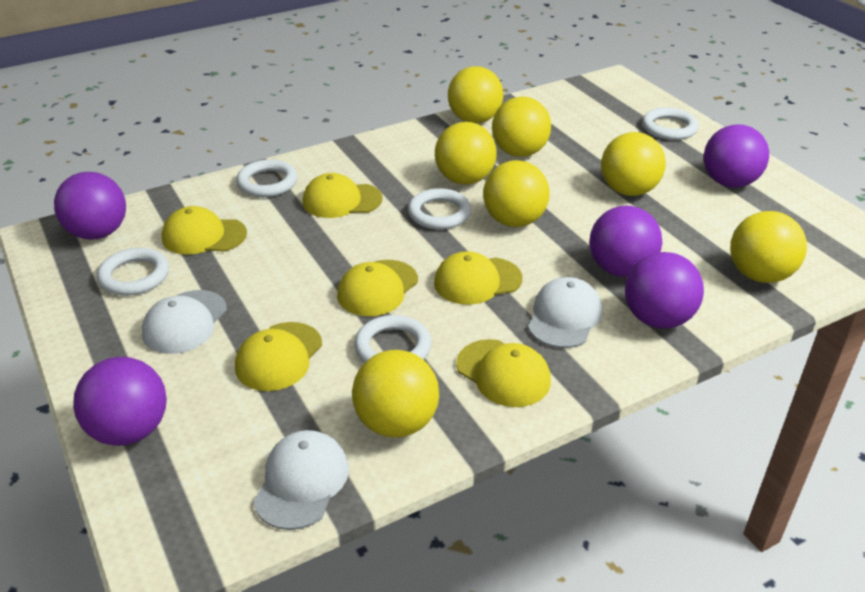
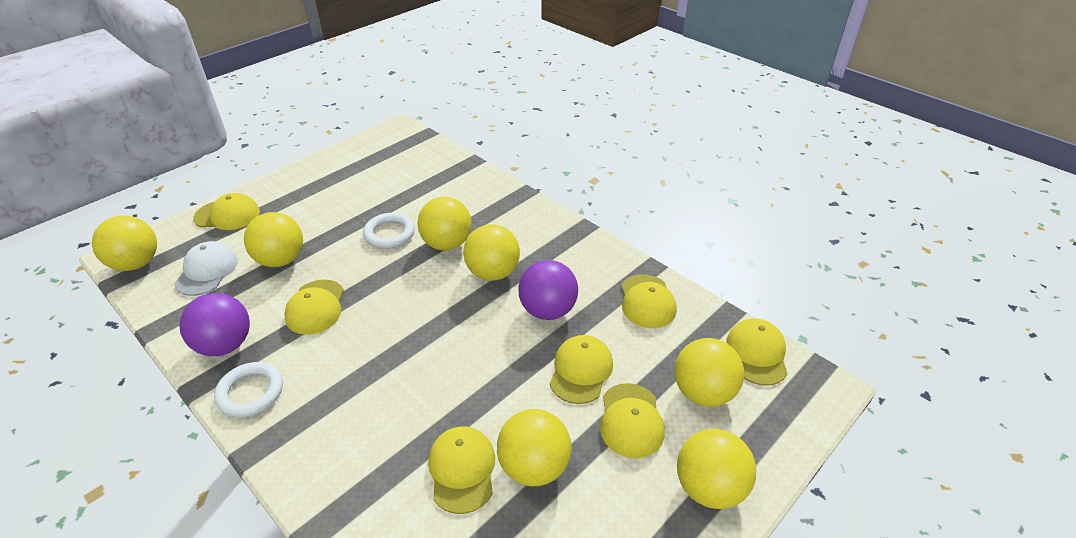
purple ball: 5 -> 2
white cap: 3 -> 1
white ring: 5 -> 2
yellow cap: 6 -> 7

